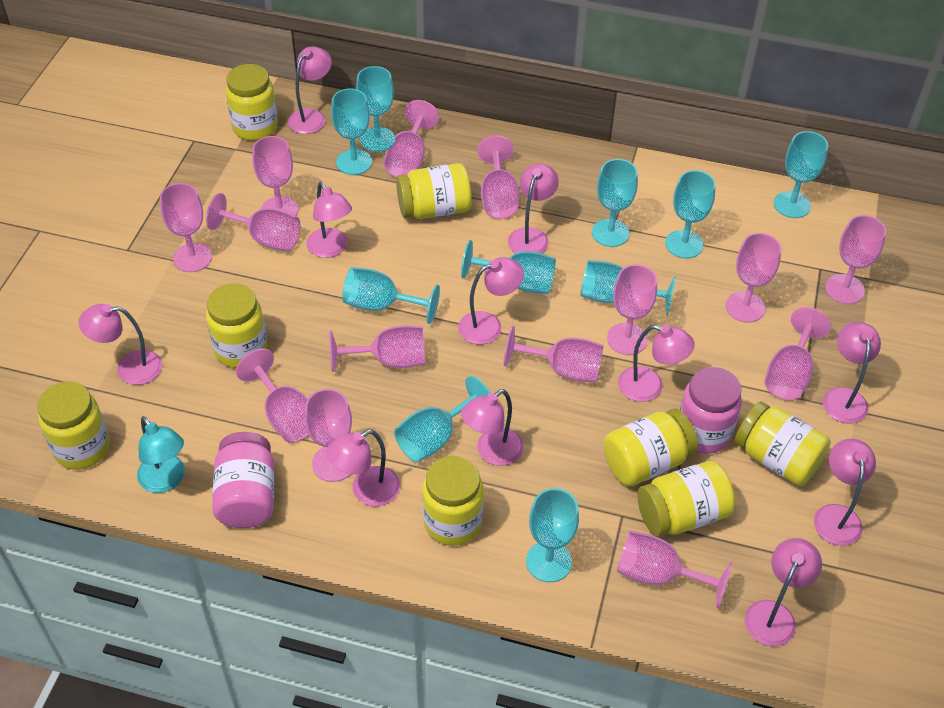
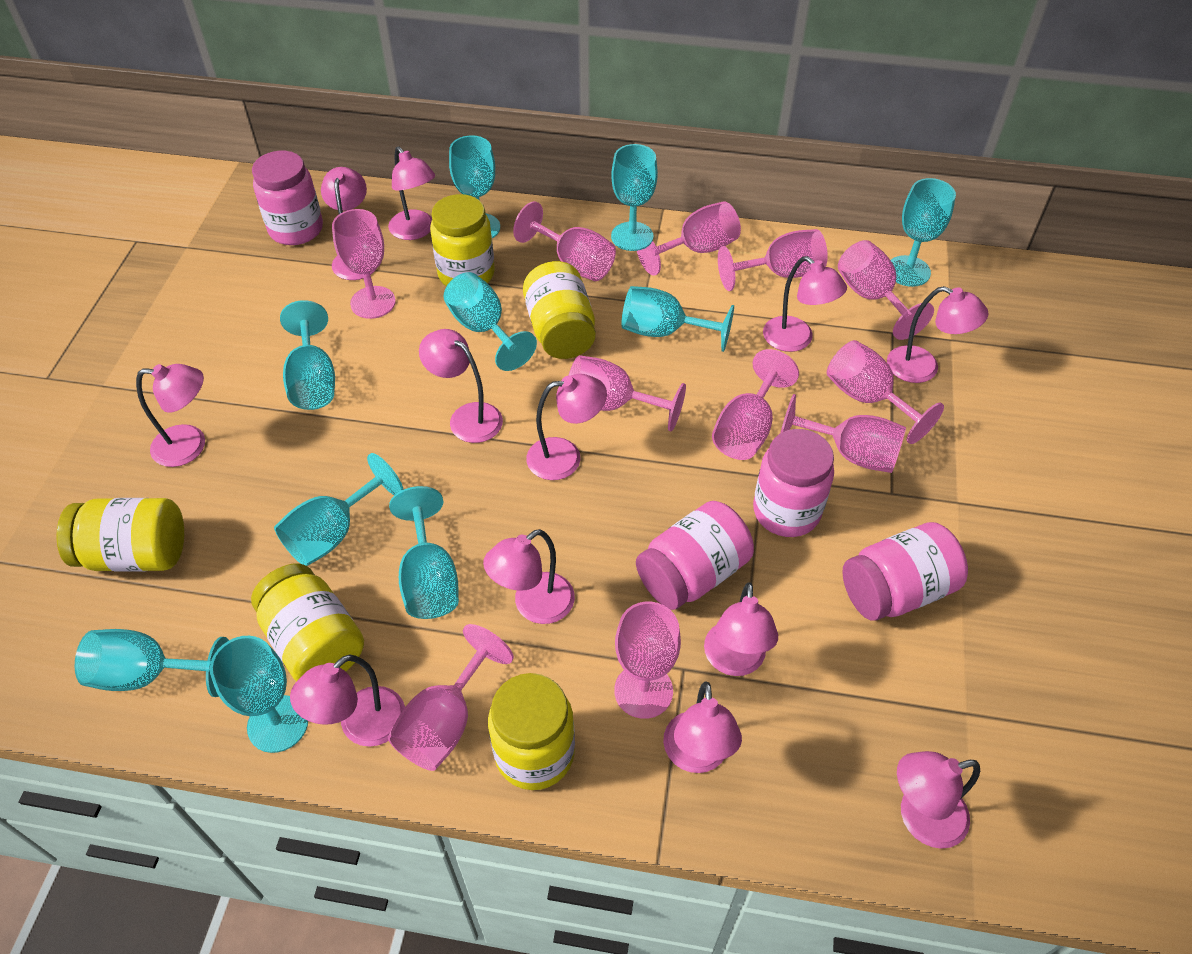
pink goblet: 14 -> 11
pink jar: 2 -> 4
pink lamp: 11 -> 12
turquoise lamp: 1 -> 0
yellow jar: 8 -> 5

